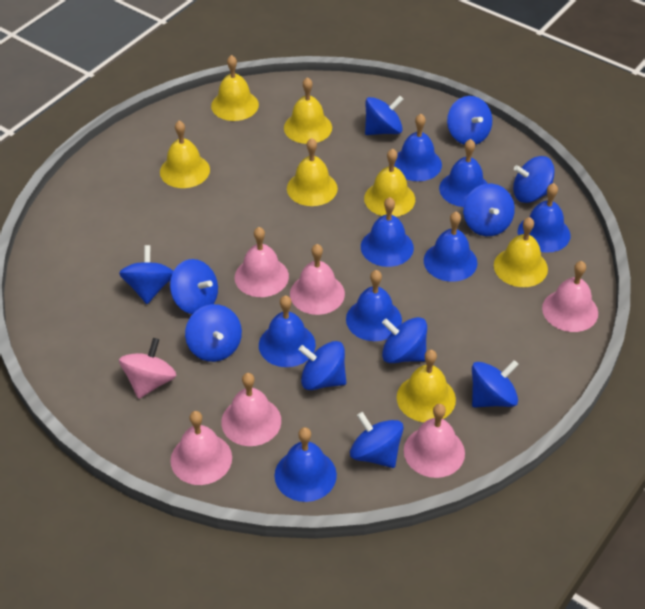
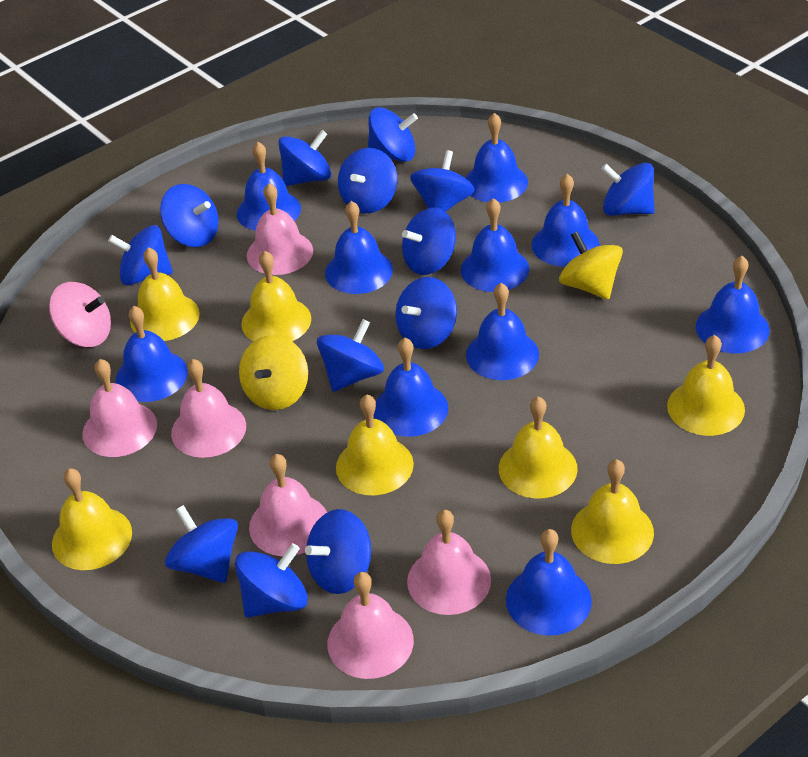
blue bell: 8 -> 10
blue spinning top: 11 -> 13
yellow spinning top: 0 -> 2

